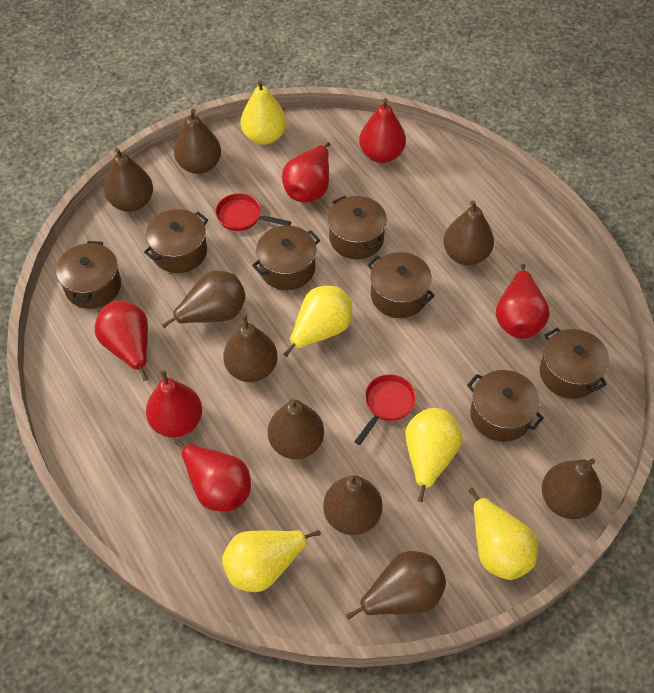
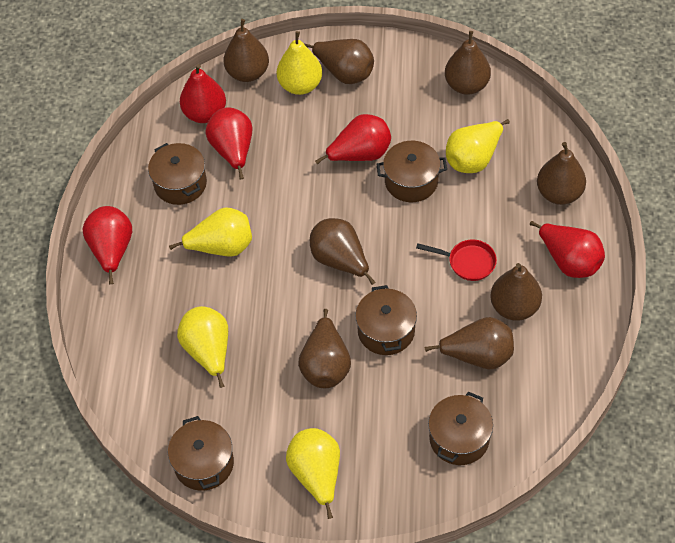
brown pear: 9 -> 8
brown pot: 7 -> 5
red pan: 2 -> 1
red pear: 6 -> 5

